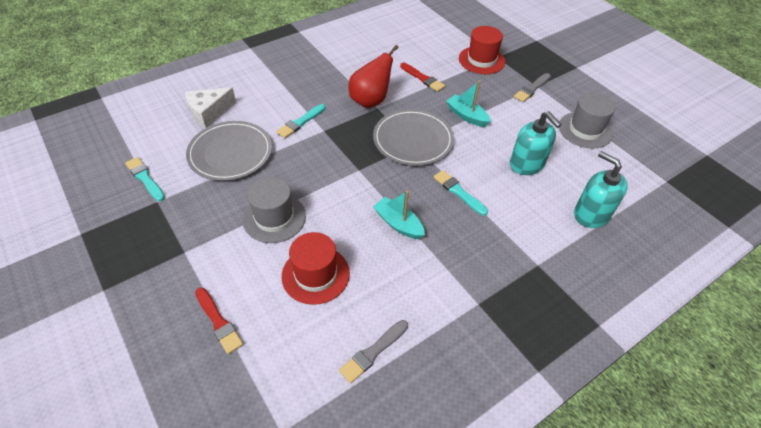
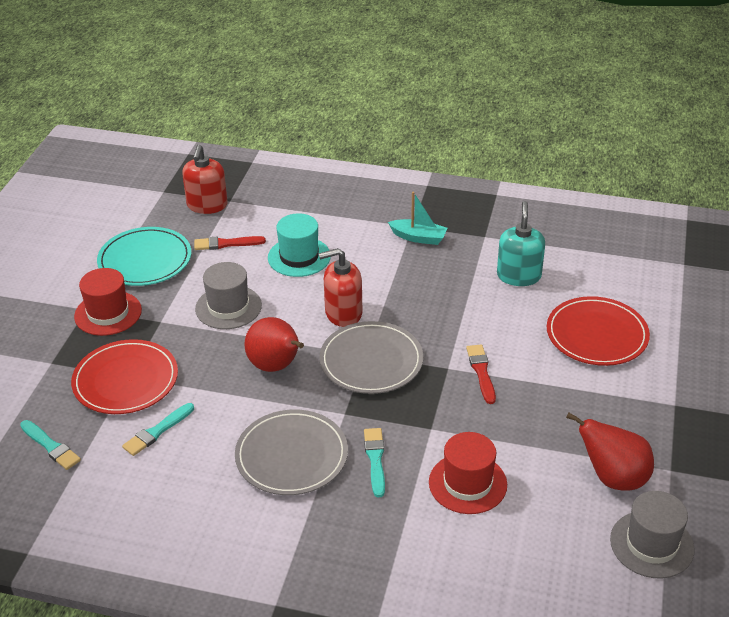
grey brush: 2 -> 0
red pear: 1 -> 2
red plate: 0 -> 2
red soap dispenser: 0 -> 2
turquoise boat: 2 -> 1
turquoise hat: 0 -> 1
turquoise plate: 0 -> 1
turquoise soap dispenser: 2 -> 1
white cheese: 1 -> 0

